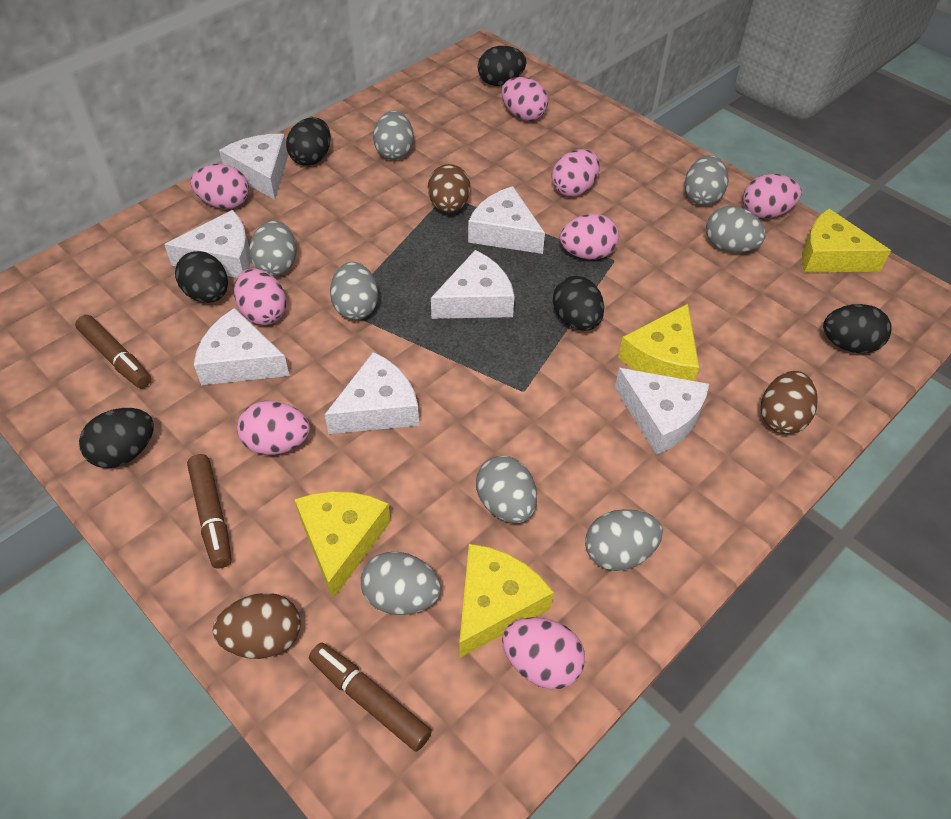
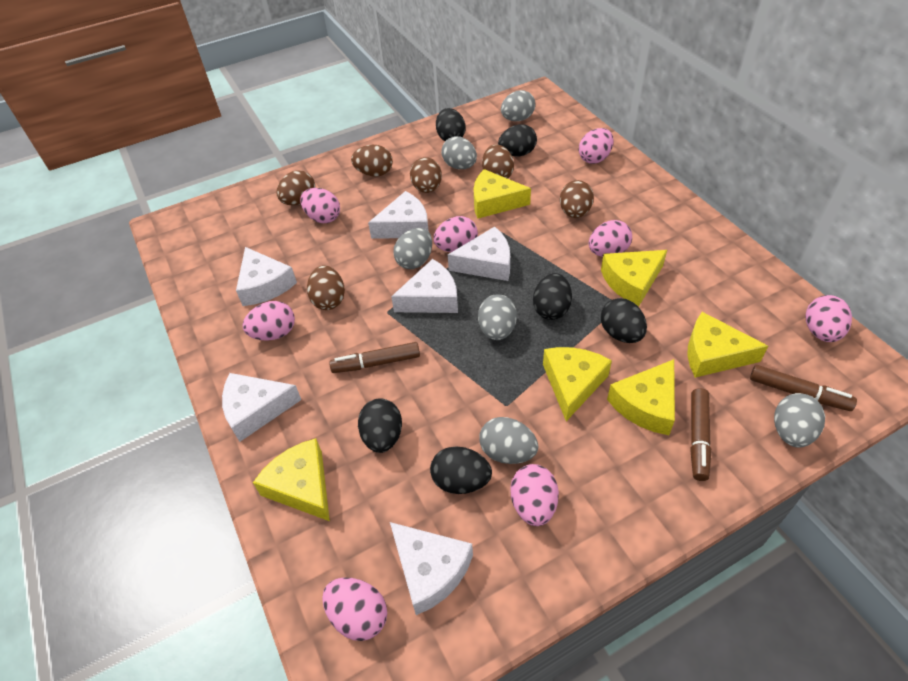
brown egg: 3 -> 6
grey egg: 8 -> 6
white cheese: 7 -> 6
yellow cheese: 4 -> 6

